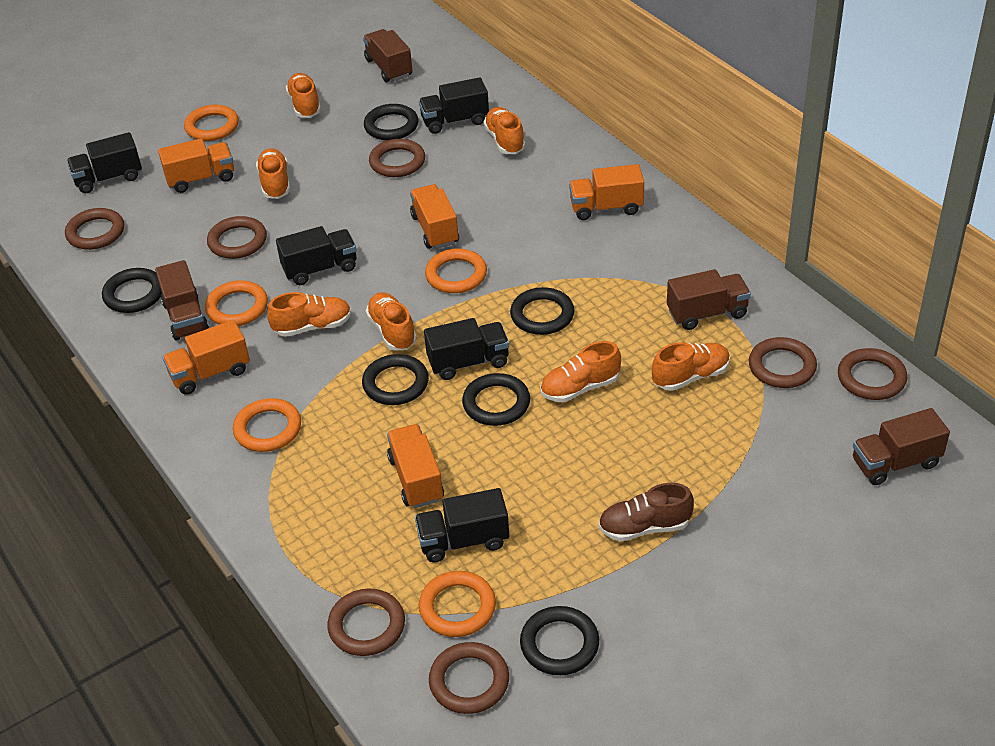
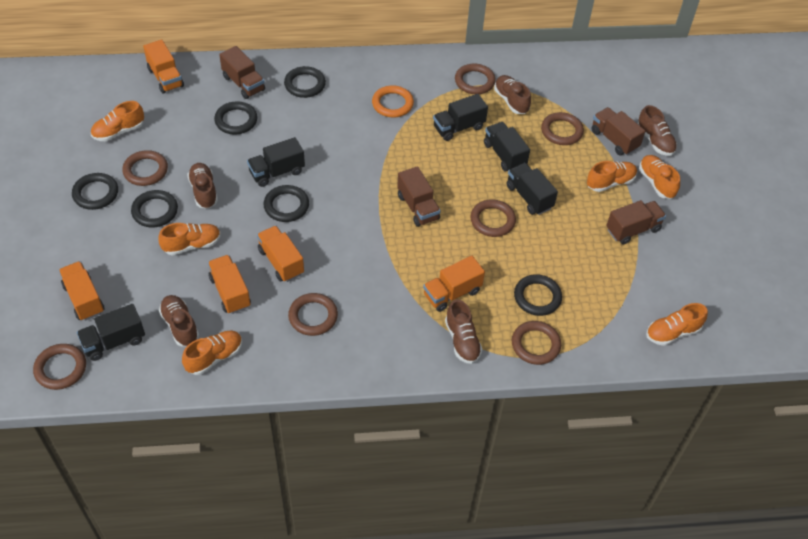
brown shoe: 1 -> 5
orange ring: 5 -> 1
orange shoe: 7 -> 6

